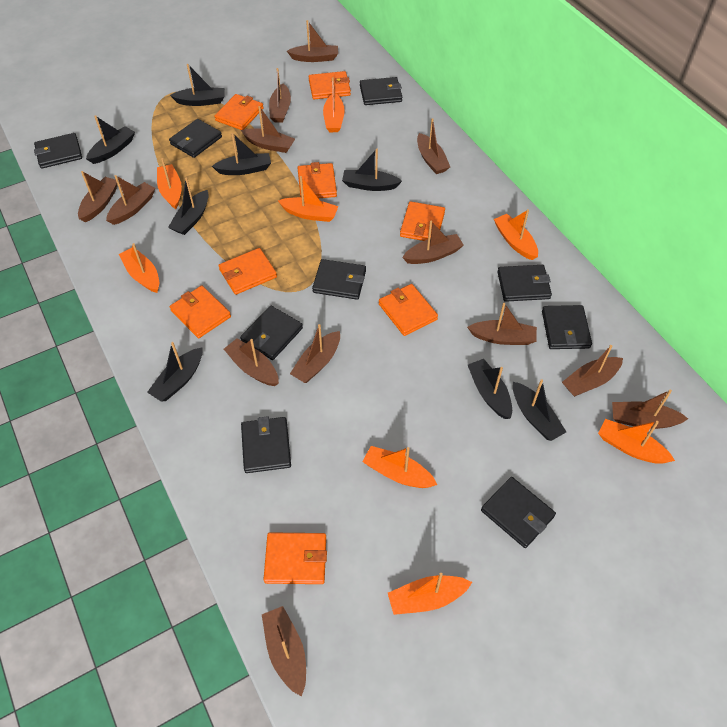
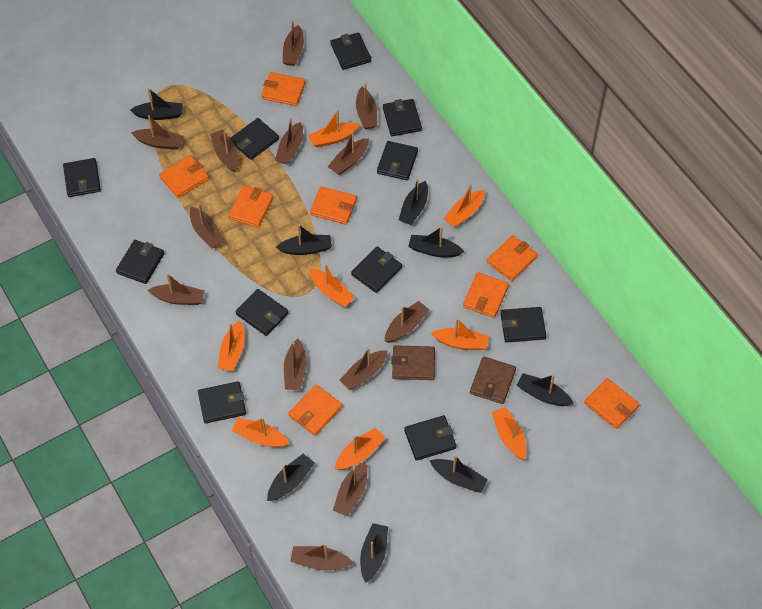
black wallet: 9 -> 11
brown wallet: 0 -> 2

